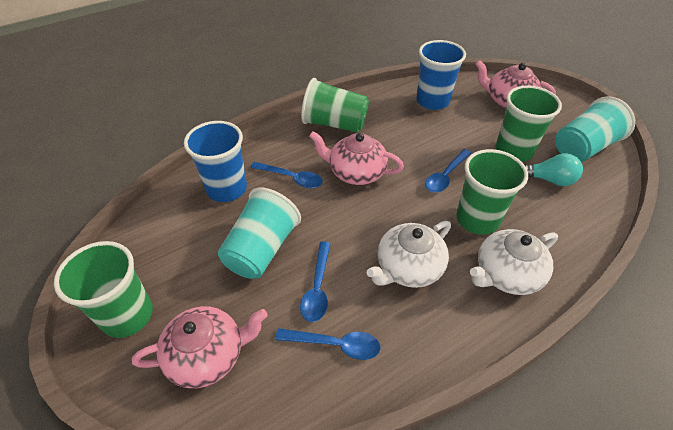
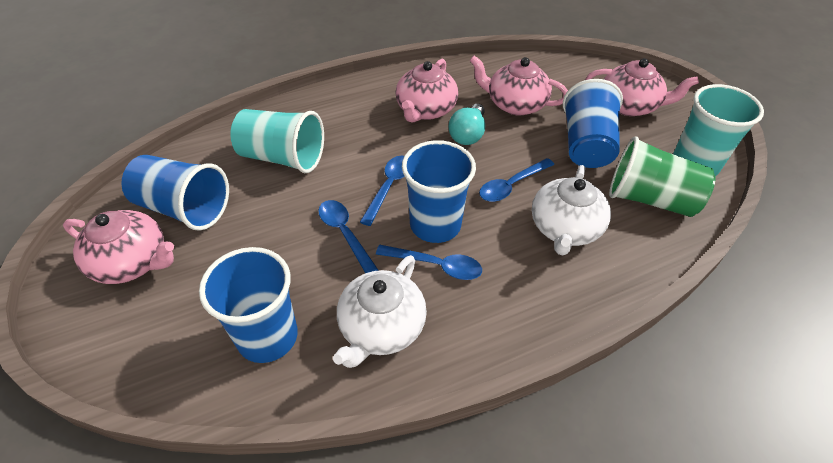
blue cup: 2 -> 4
green cup: 4 -> 1
pink teapot: 3 -> 4

